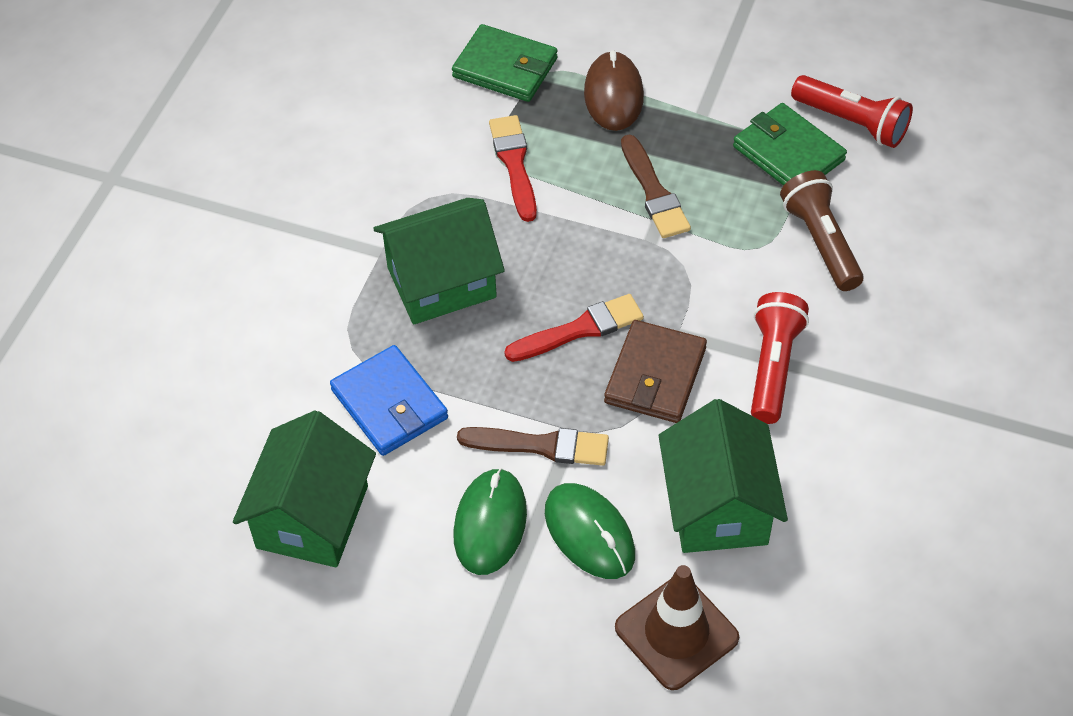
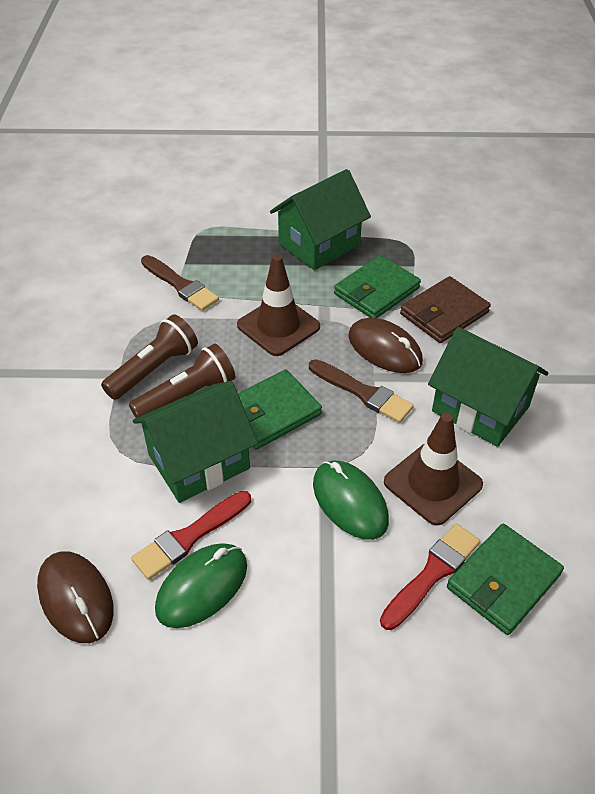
blue wallet: 1 -> 0
brown flashlight: 1 -> 2
brown mouse: 1 -> 2
brown traffic cone: 1 -> 2
green wallet: 2 -> 3
red flashlight: 2 -> 0

